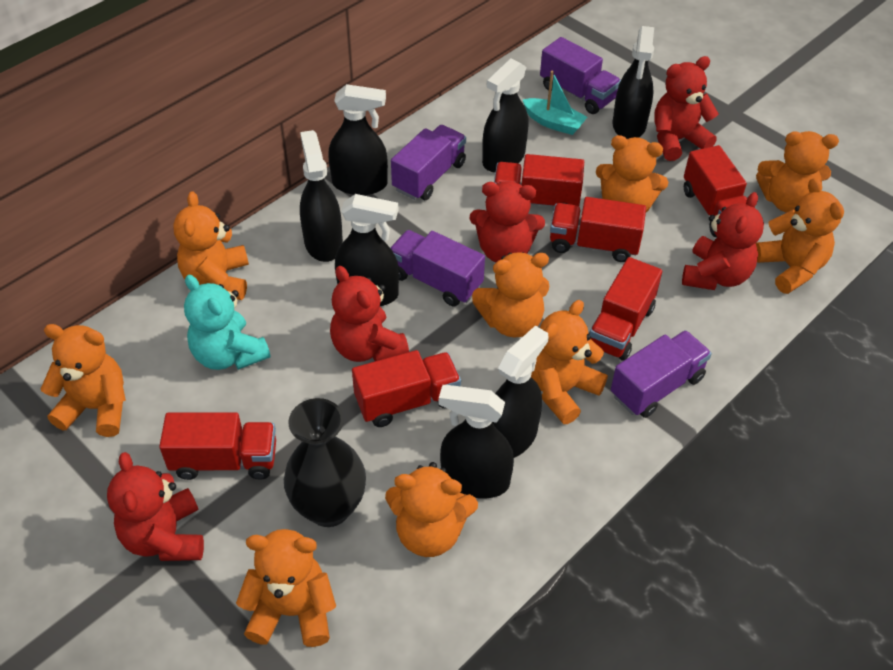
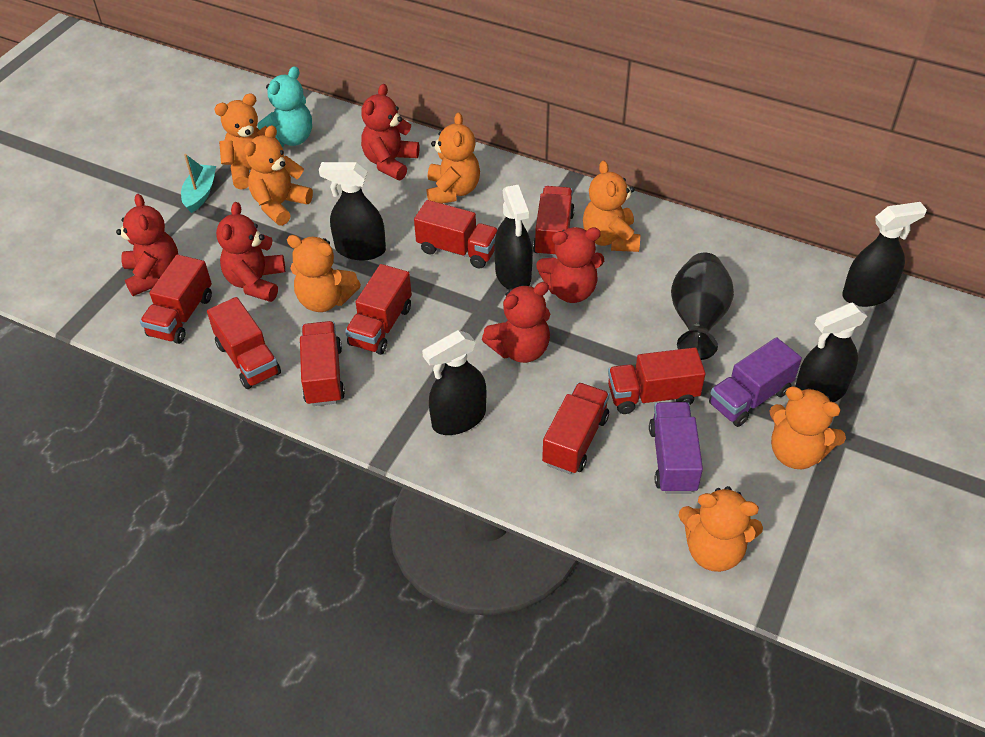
black spray bottle: 7 -> 5
orange teddy bear: 9 -> 7
purple truck: 4 -> 2
red truck: 6 -> 8

